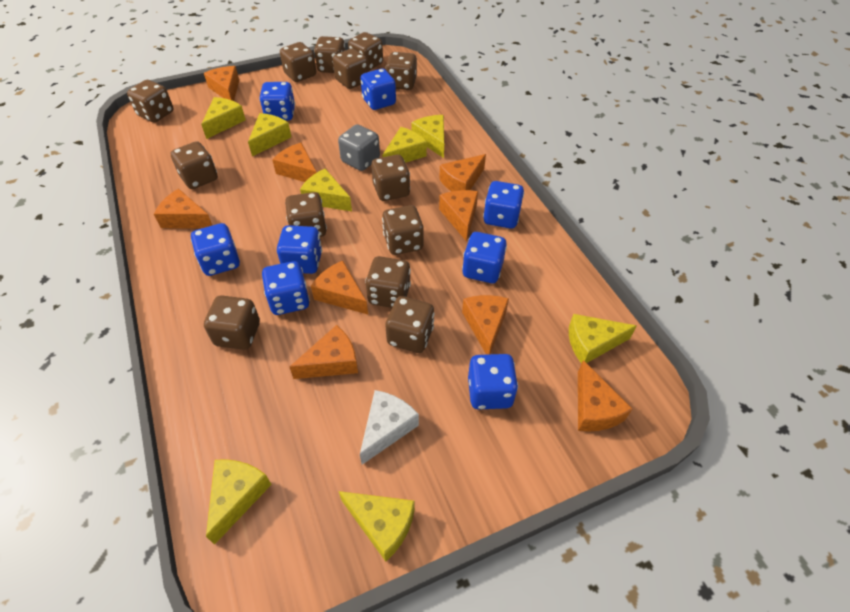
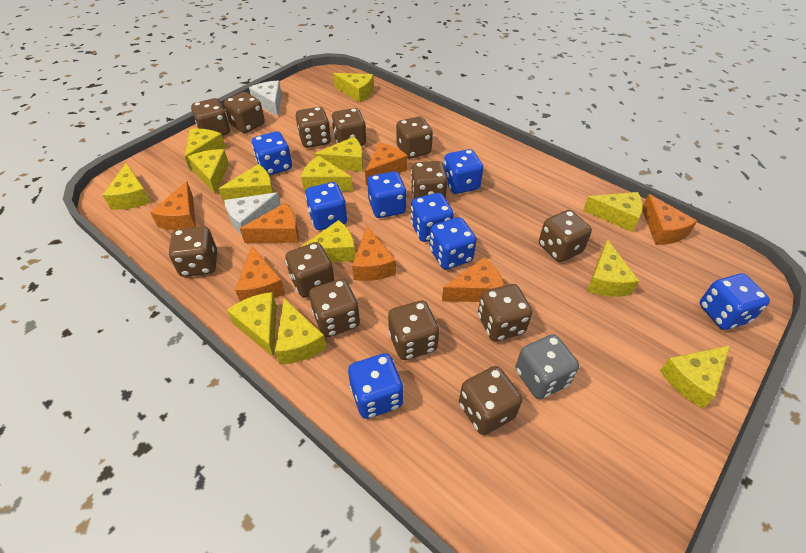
orange cheese: 9 -> 7
white cheese: 1 -> 2
yellow cheese: 8 -> 13

